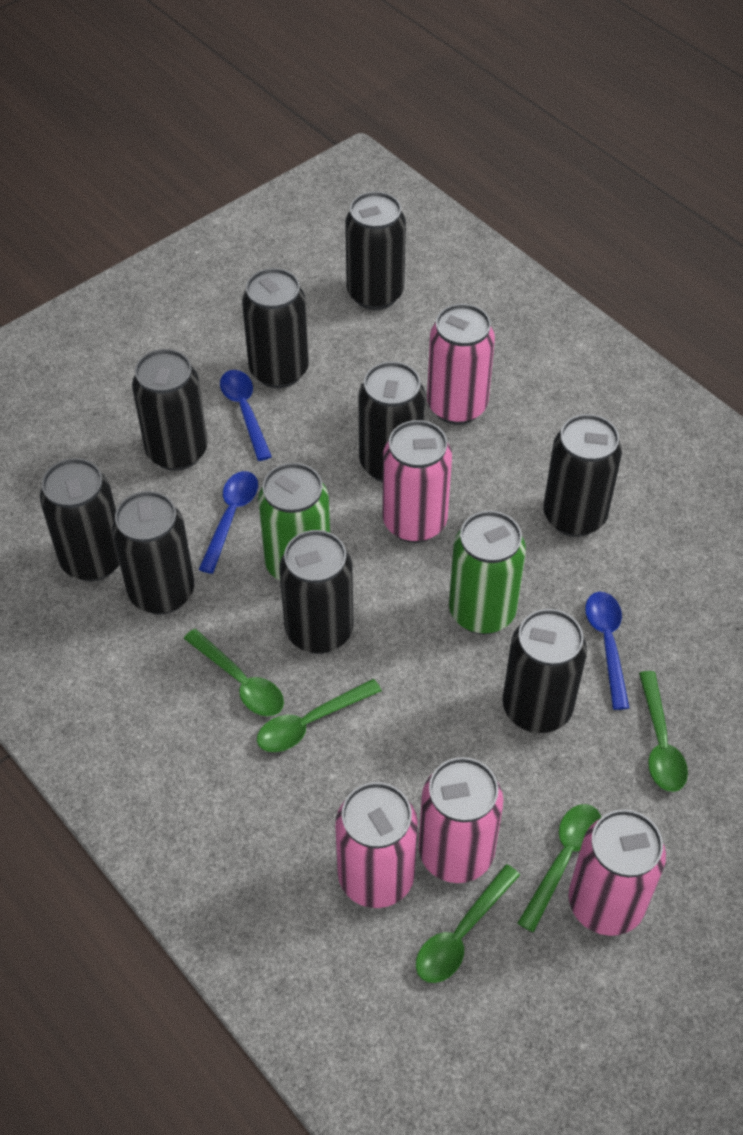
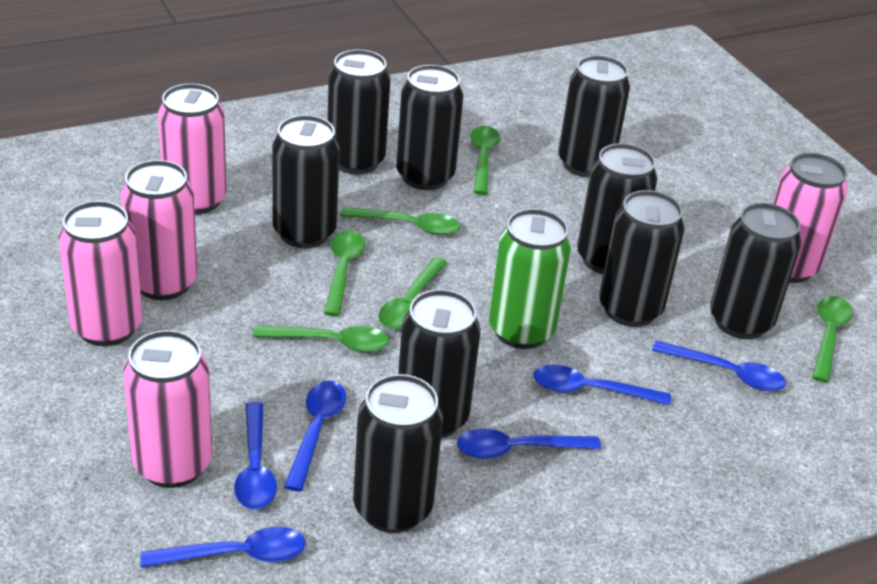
blue spoon: 3 -> 6
green can: 2 -> 1
green spoon: 5 -> 6

